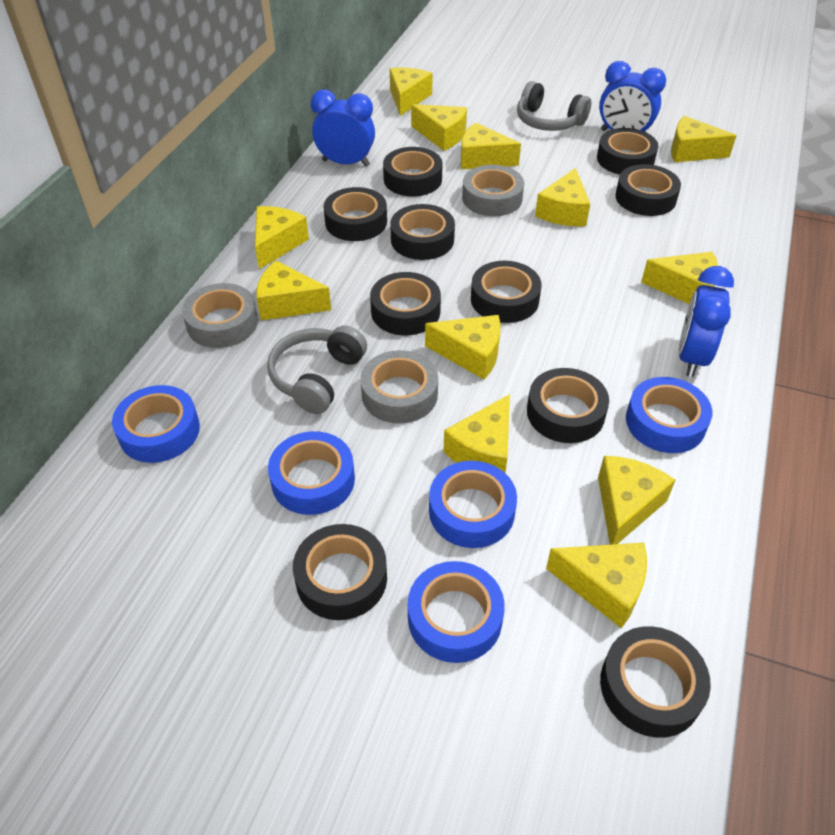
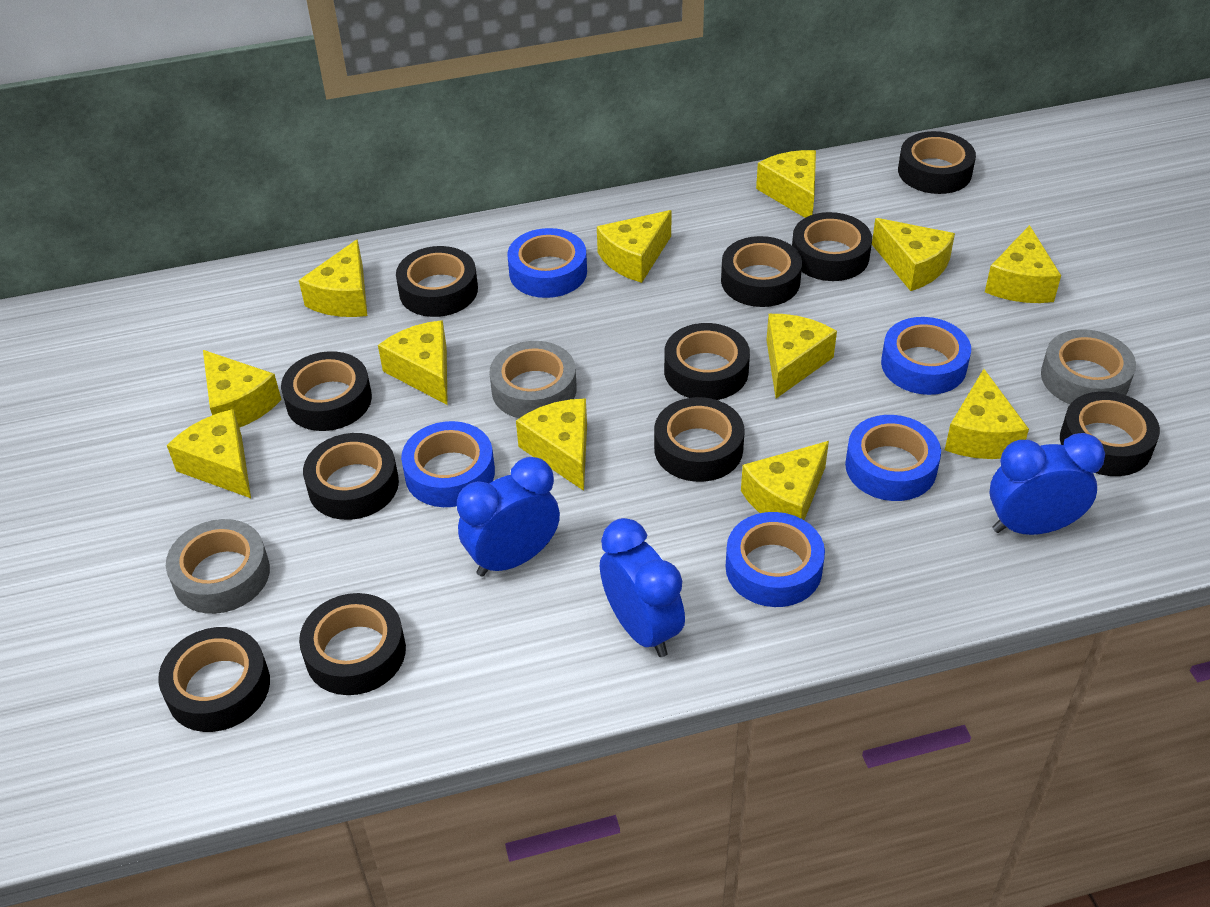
black tape: 10 -> 11
grey headphones: 2 -> 0

